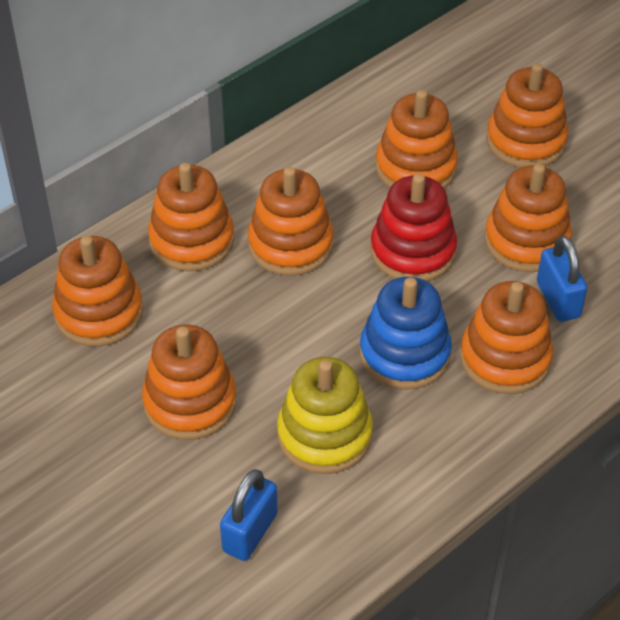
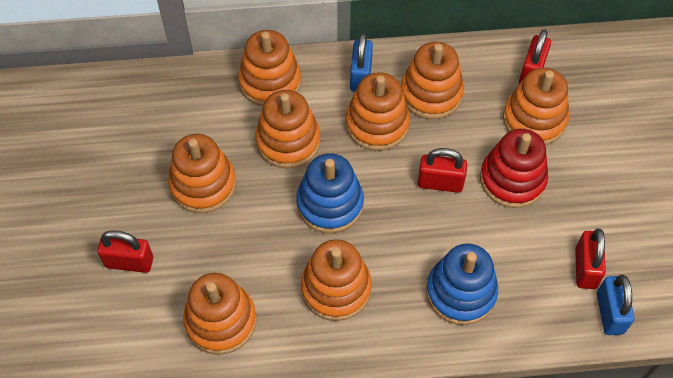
blue stacking toy: 1 -> 2
red padlock: 0 -> 4
yellow stacking toy: 1 -> 0

